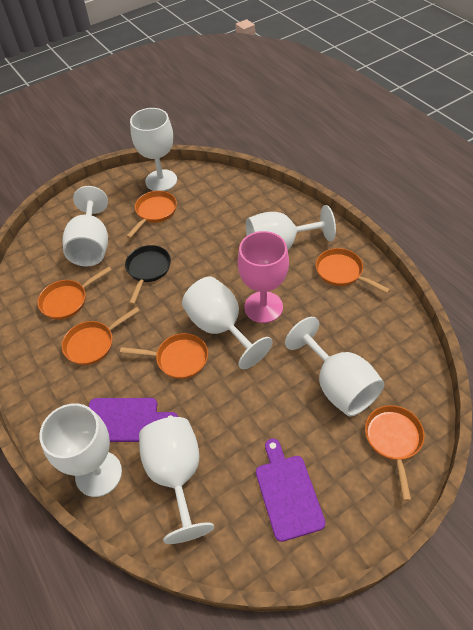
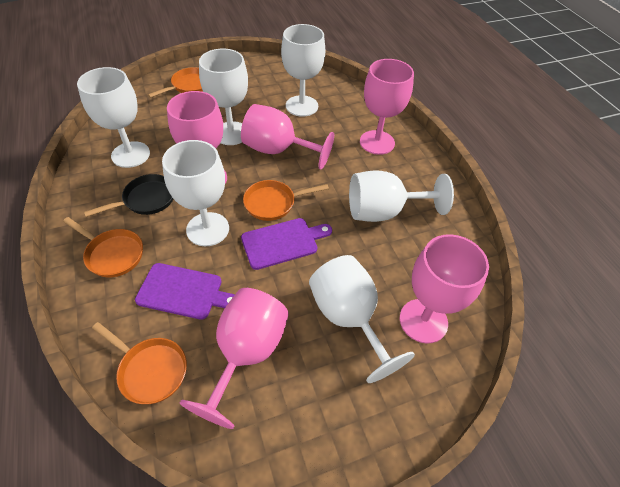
orange pan: 6 -> 4
pink goblet: 1 -> 5
white goblet: 7 -> 6

